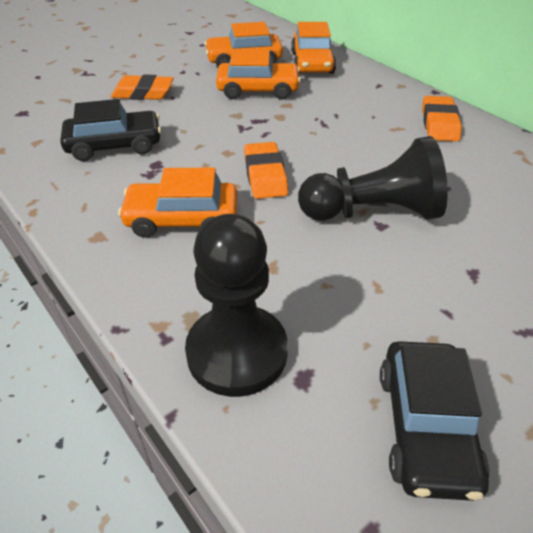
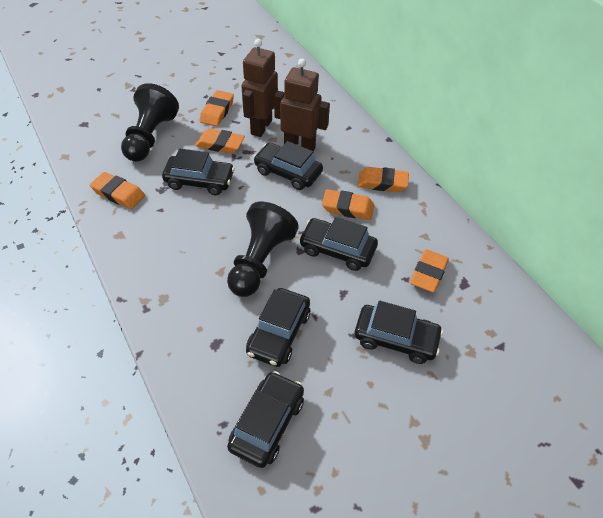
black car: 2 -> 6
brown robot: 0 -> 2
orange car: 4 -> 0
orange eraser: 3 -> 6

